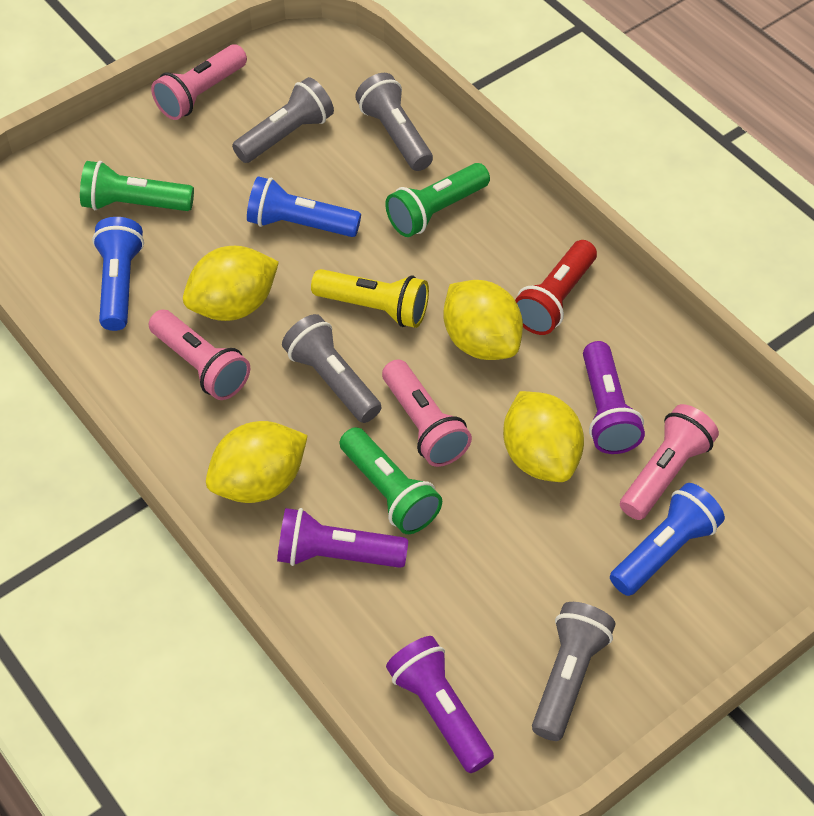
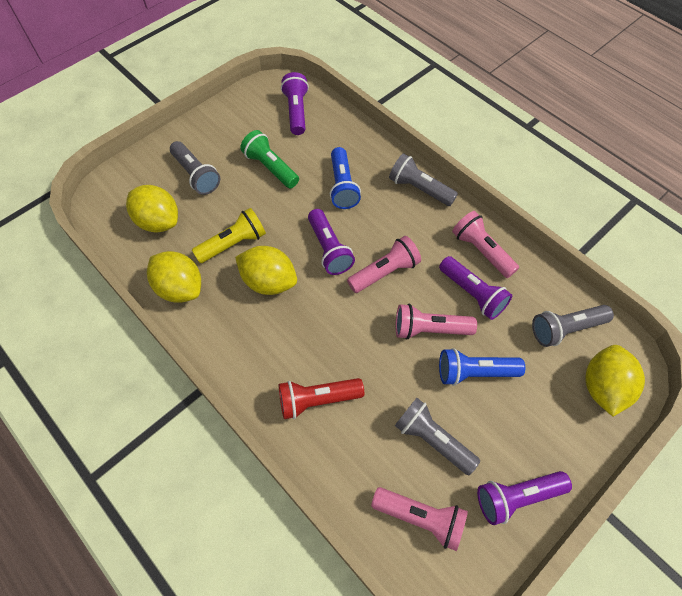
blue flashlight: 3 -> 2
green flashlight: 3 -> 1
purple flashlight: 3 -> 4

